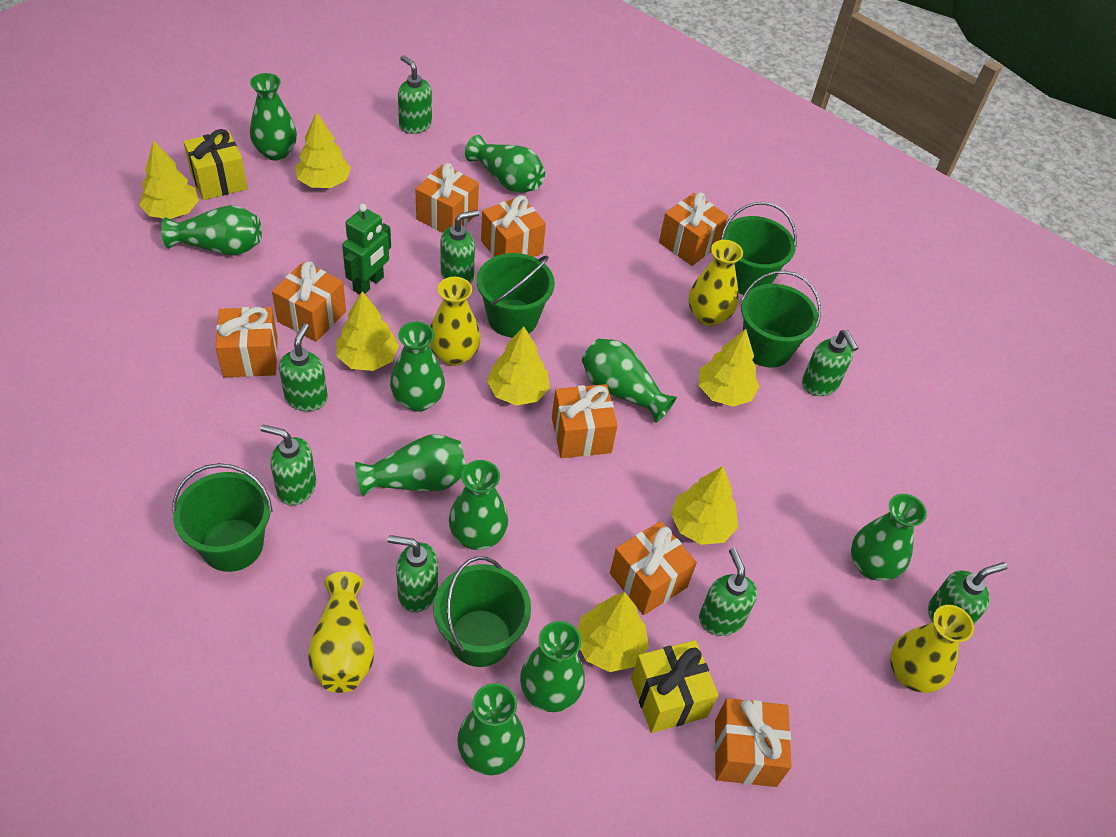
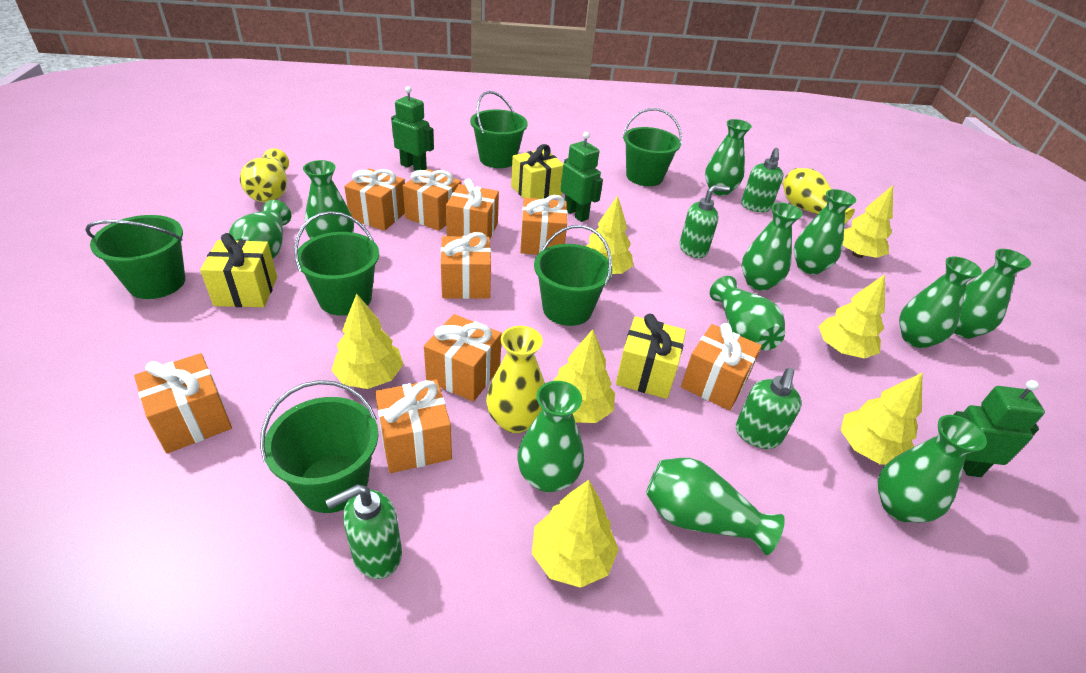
green bucket: 5 -> 6
green robot: 1 -> 3
green soap dispenser: 8 -> 4
green vase: 10 -> 11
orange gift: 8 -> 9
yellow gift: 2 -> 3
yellow vase: 4 -> 3

